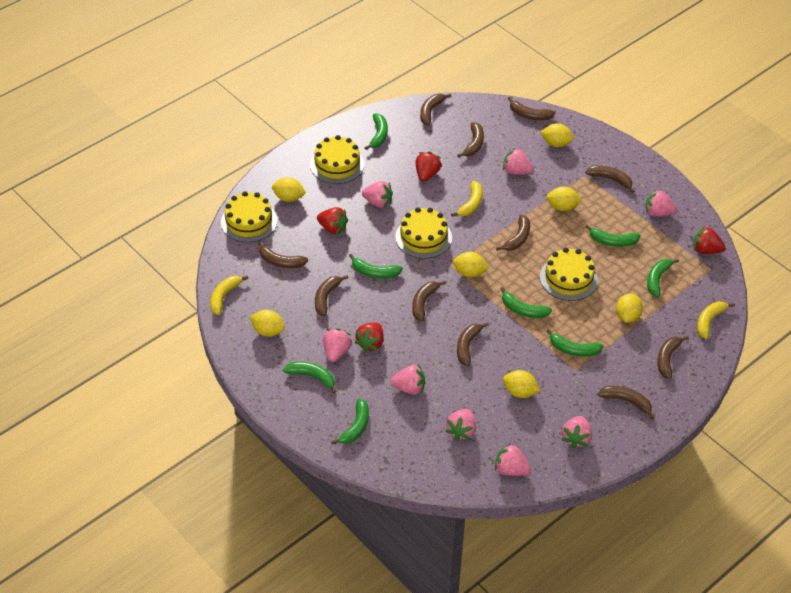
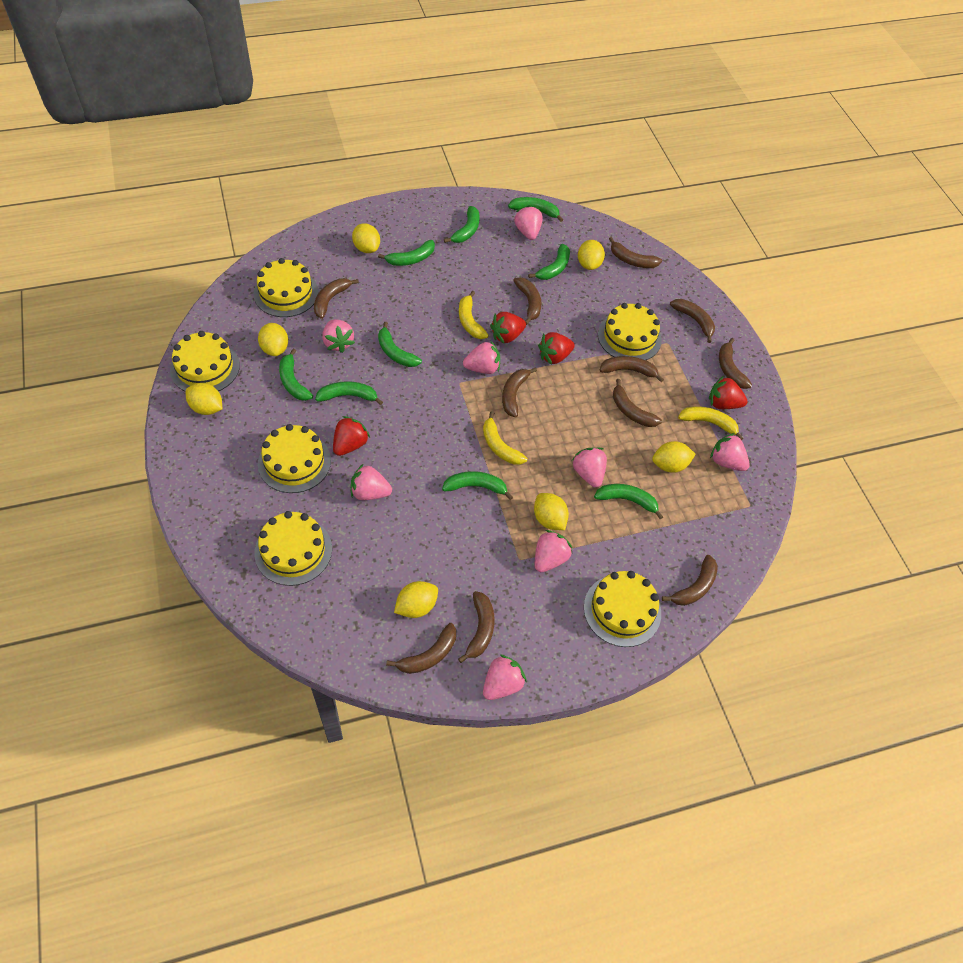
green banana: 8 -> 9
yellow cake: 4 -> 6

